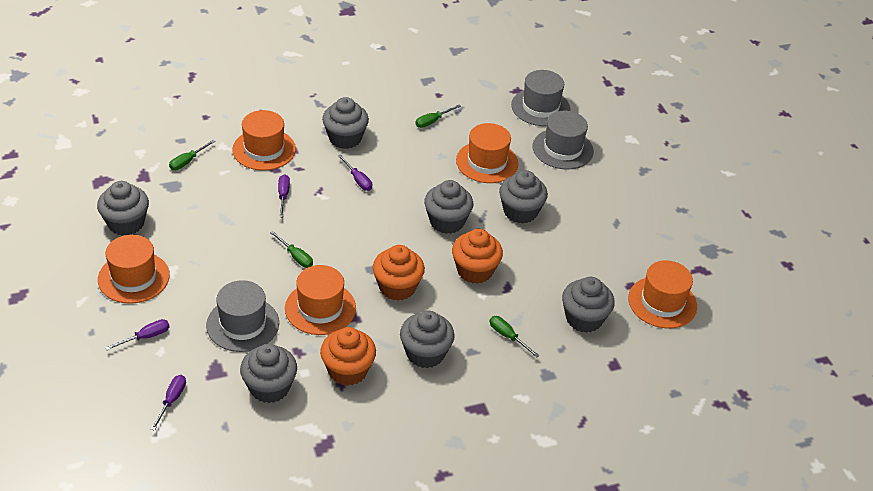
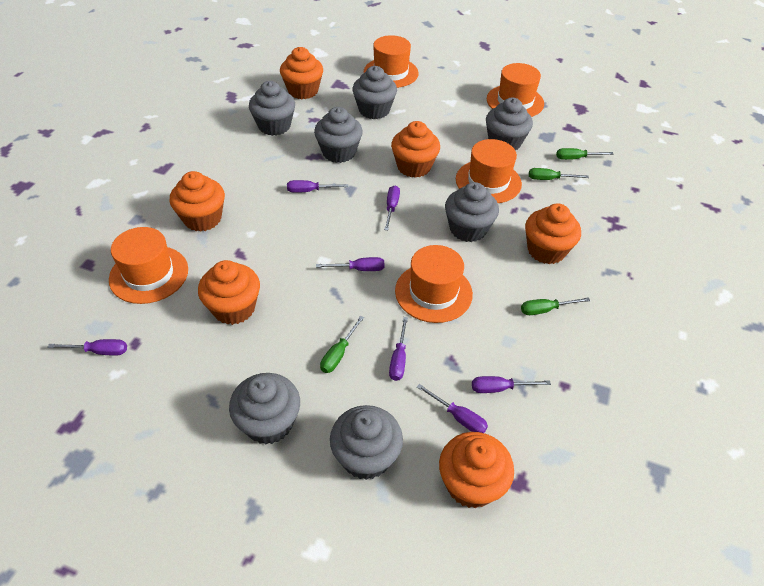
grey hat: 3 -> 0
orange cupcake: 3 -> 6
purple screwdriver: 4 -> 7

